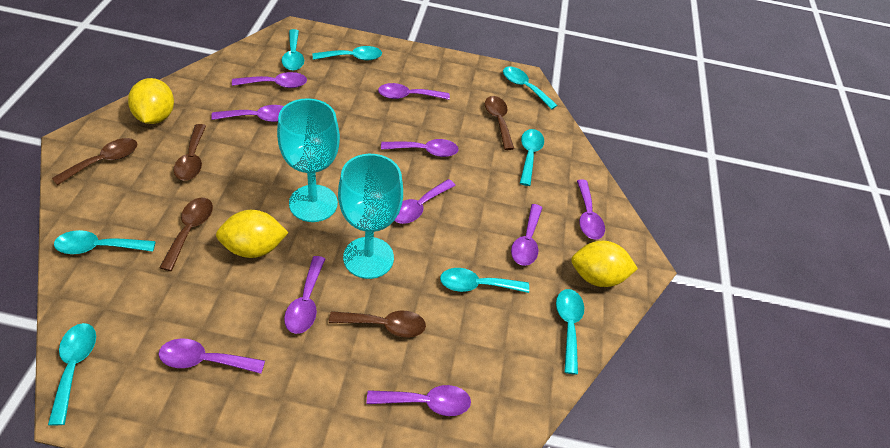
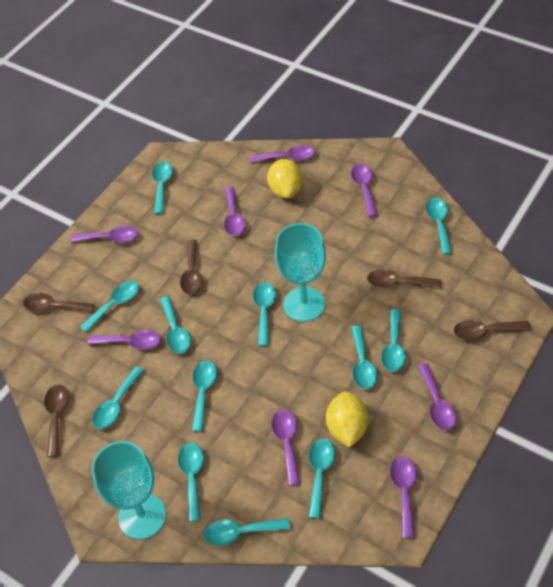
purple spoon: 10 -> 8
turquoise spoon: 8 -> 12
yellow lemon: 3 -> 2

